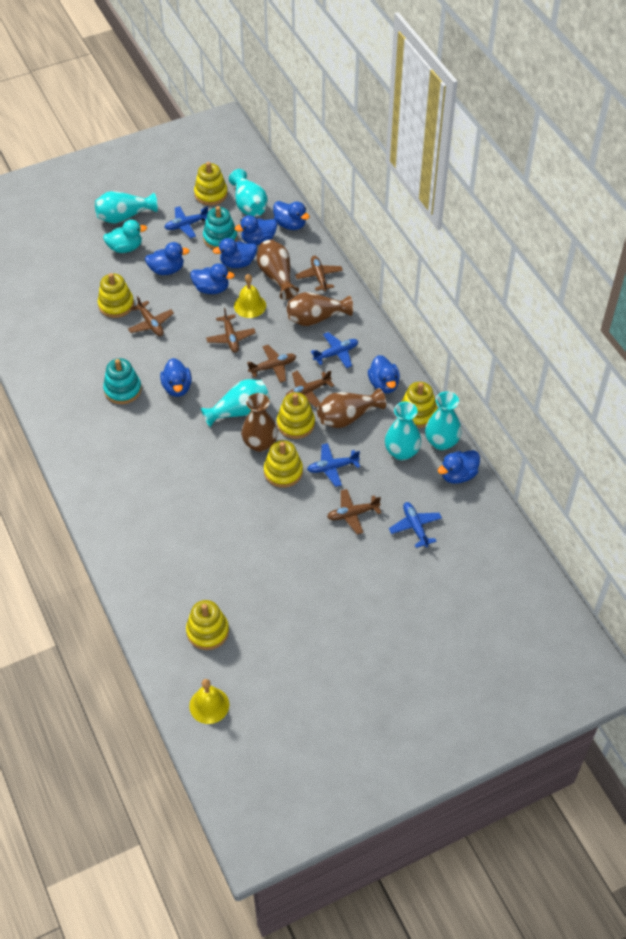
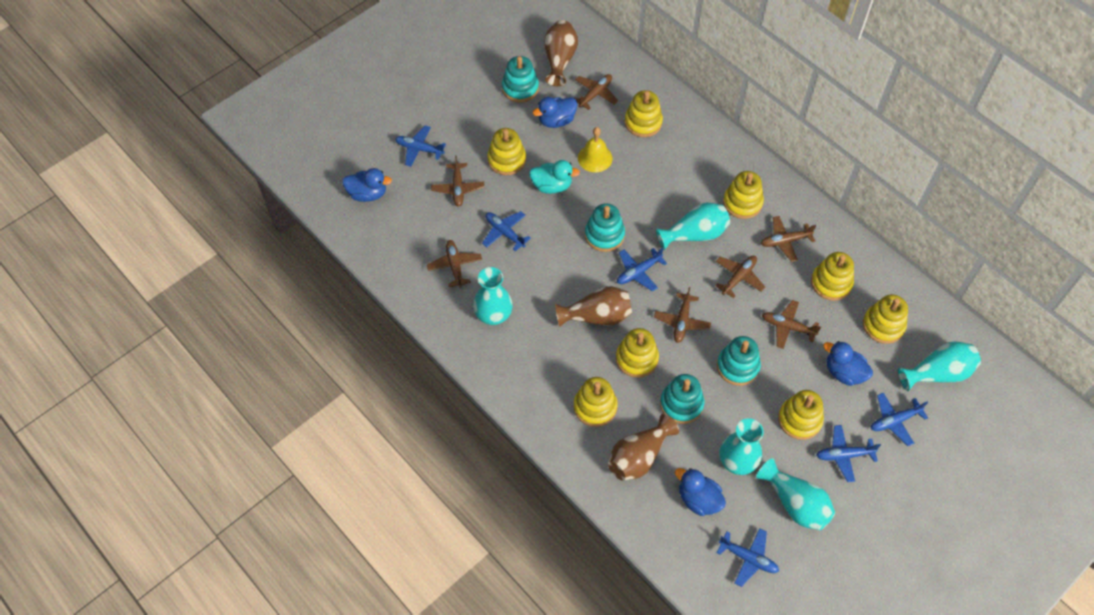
blue duck: 8 -> 4
blue plane: 4 -> 6
brown plane: 6 -> 7
brown vase: 4 -> 3
turquoise stacking toy: 2 -> 4
yellow bell: 2 -> 1
yellow stacking toy: 6 -> 8

